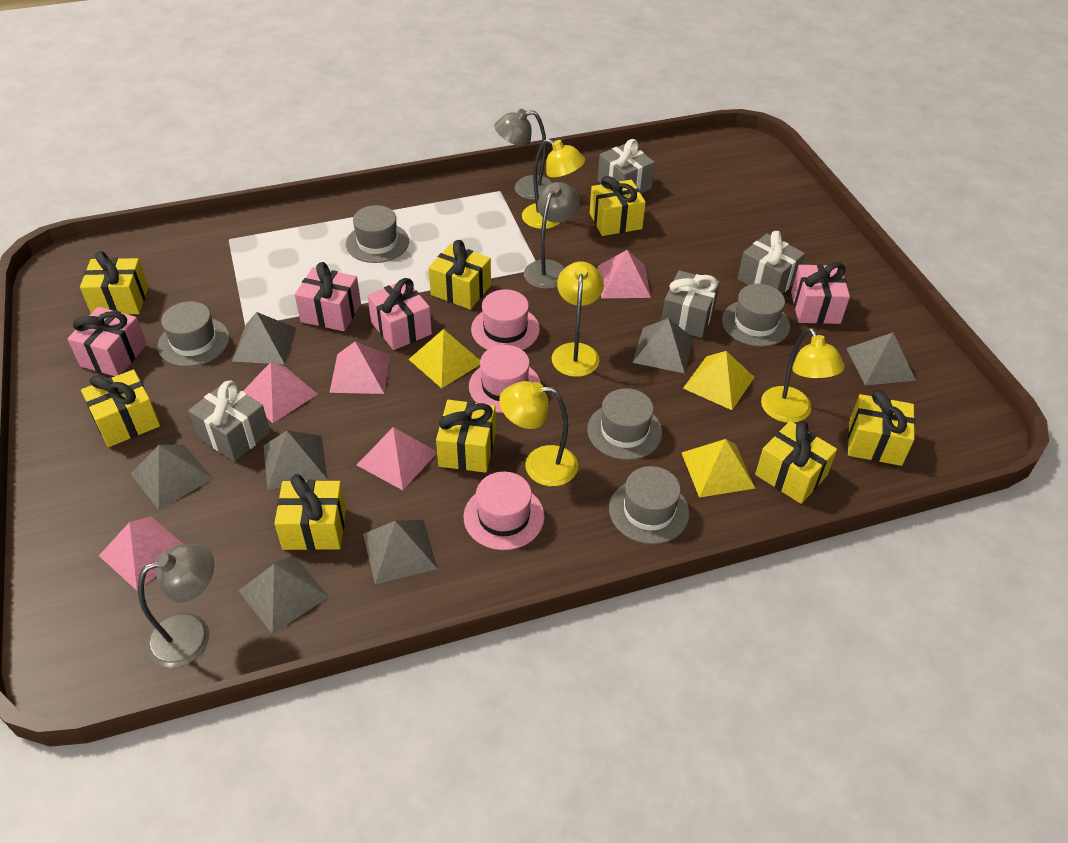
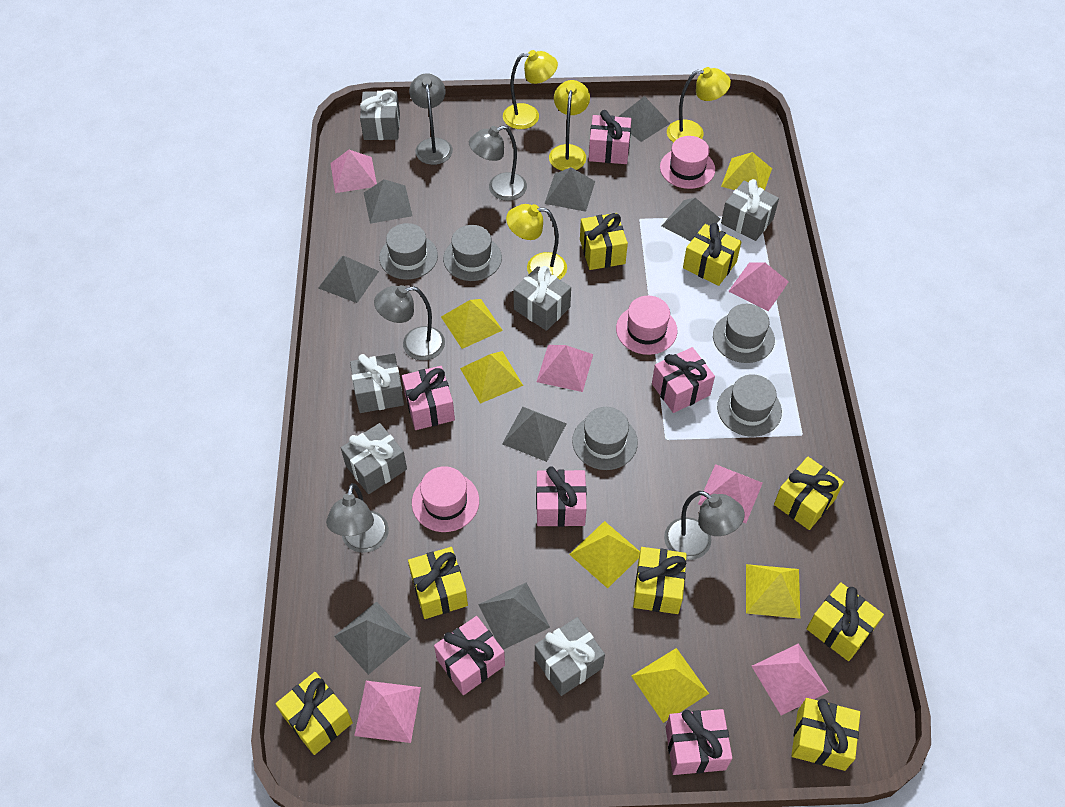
grey gift: 4 -> 6
grey lamp: 3 -> 5
grey pyramid: 7 -> 8
pink gift: 4 -> 6
pink pyramid: 5 -> 6
yellow pyramid: 3 -> 6

